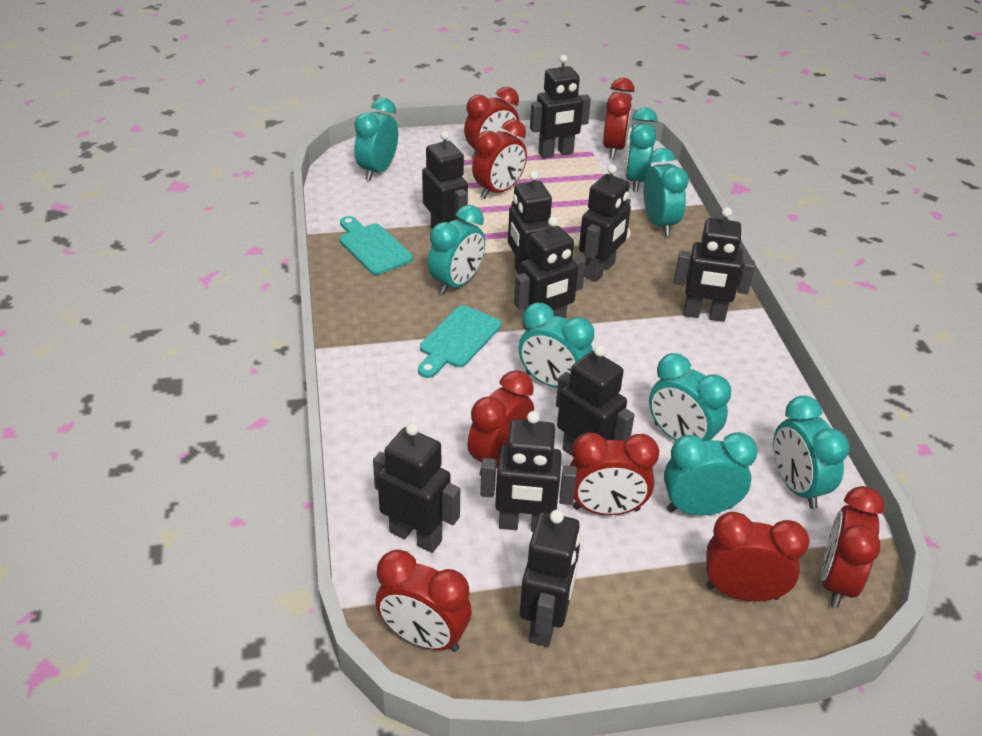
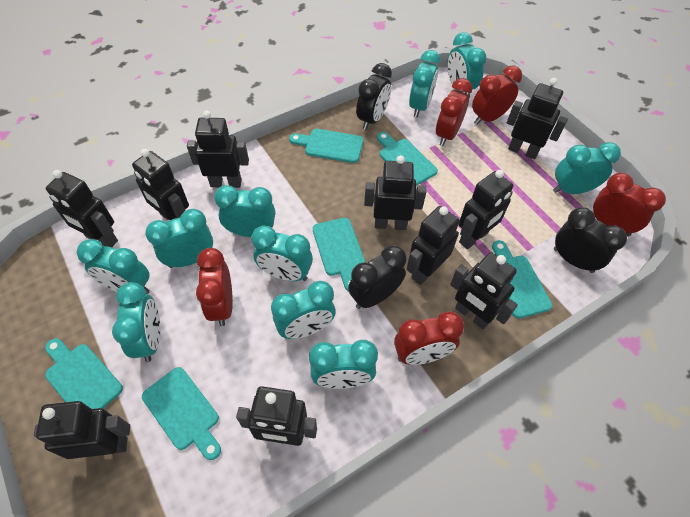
black clock: 0 -> 3
red clock: 8 -> 5
turquoise clock: 8 -> 10
turquoise cutting board: 2 -> 6

